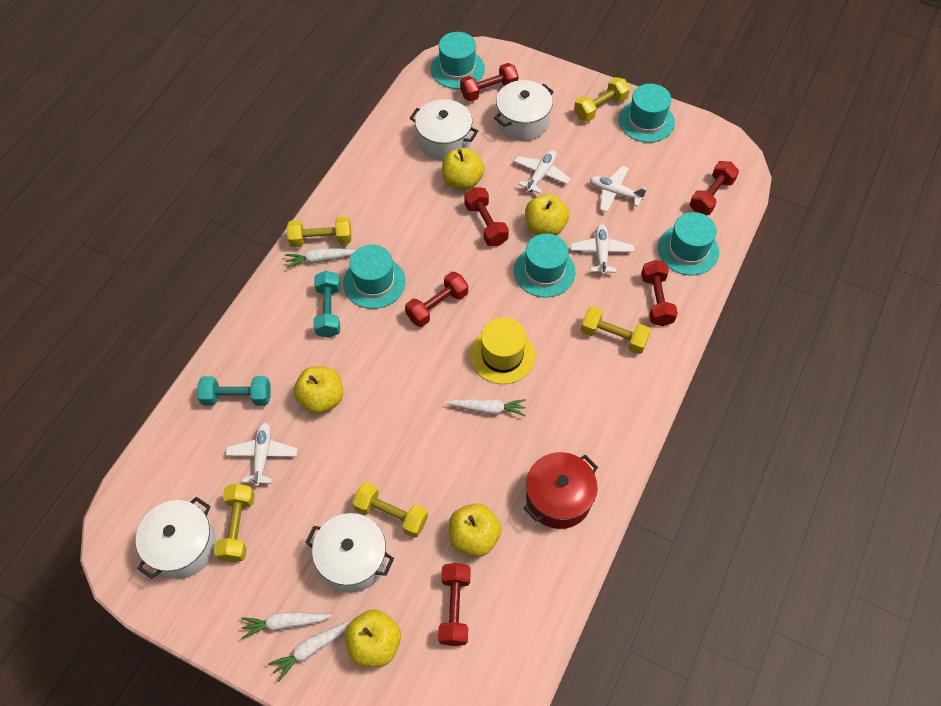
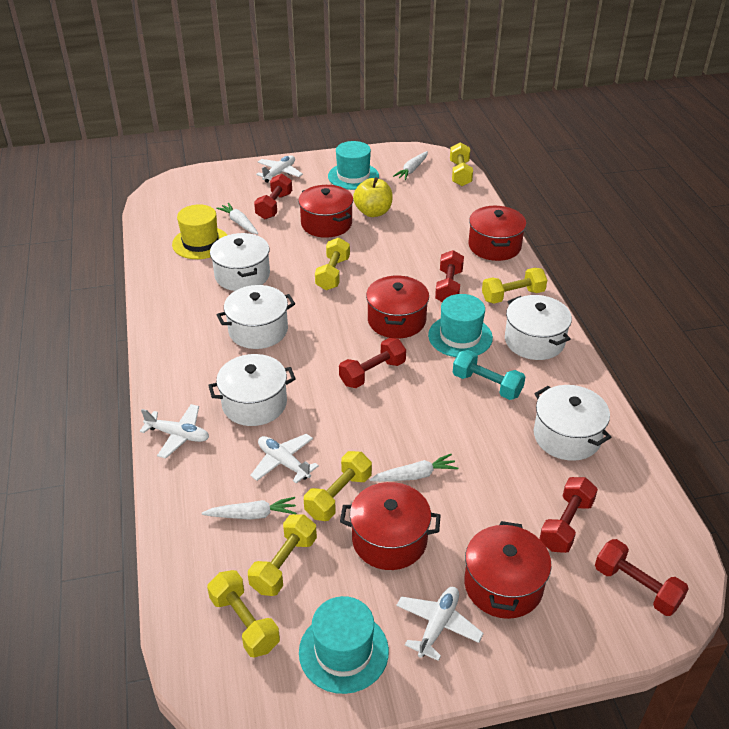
red dumbbell: 6 -> 5
red pot: 1 -> 5
turquoise dumbbell: 2 -> 1
turquoise hat: 5 -> 3
white pot: 4 -> 5
yellow apple: 5 -> 1
yellow dumbbell: 5 -> 6

